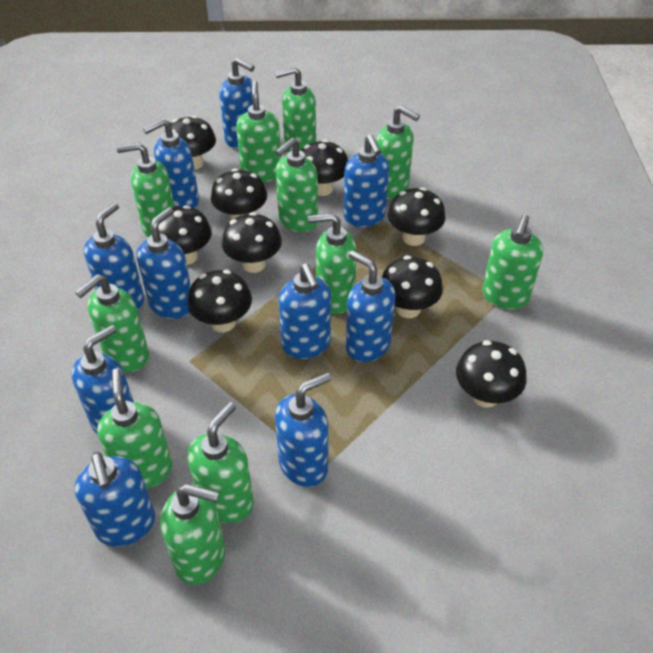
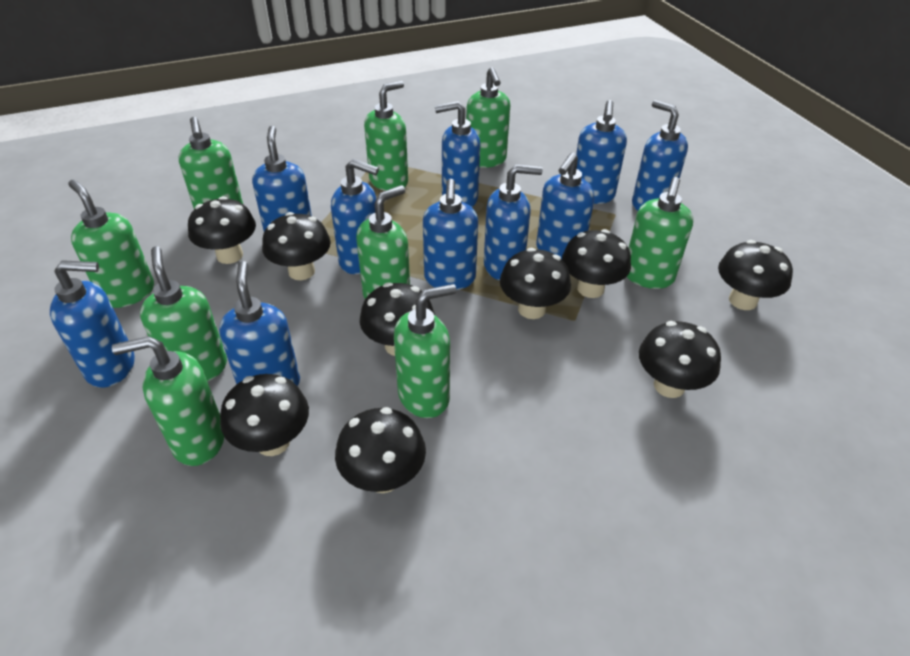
green soap dispenser: 11 -> 9

